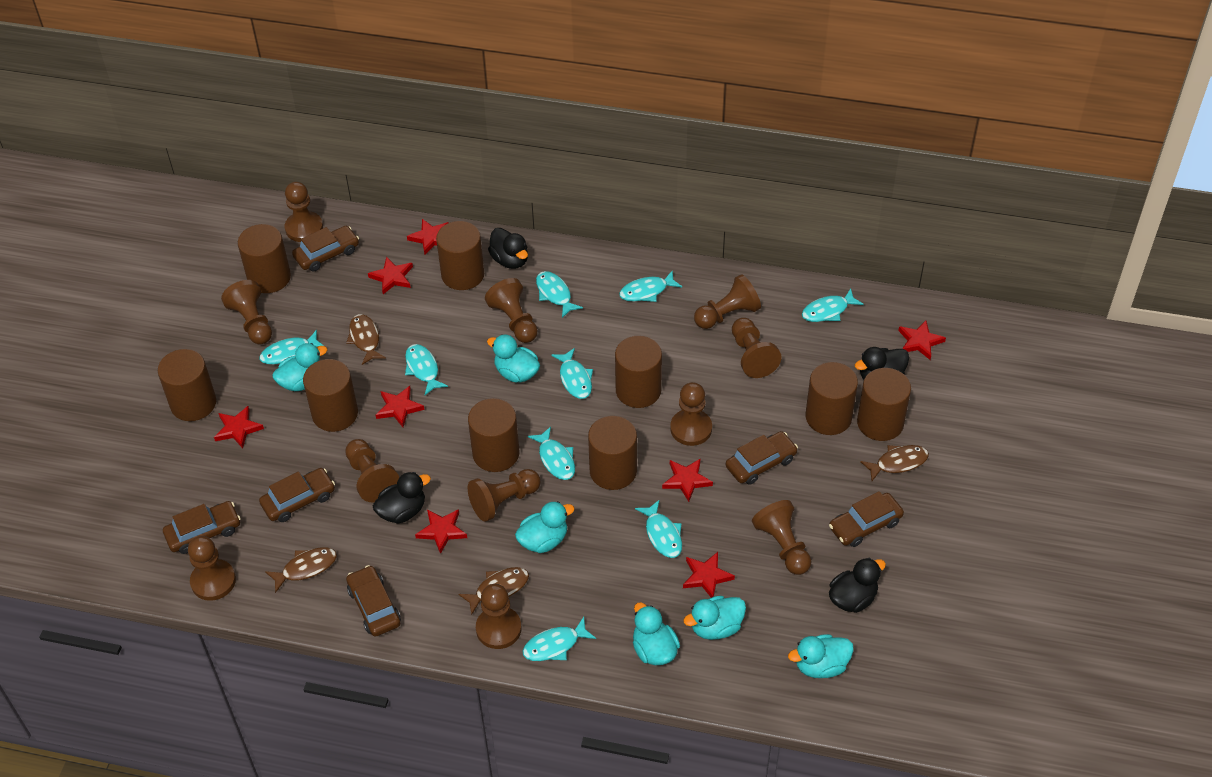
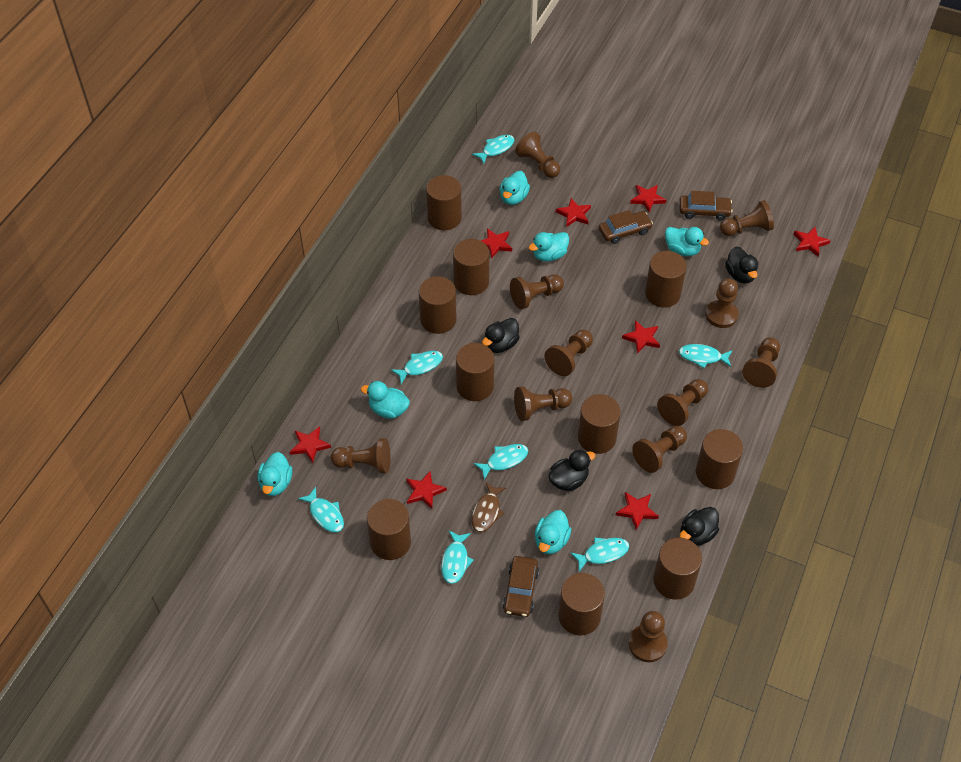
brown car: 6 -> 3
brown cylinder: 9 -> 10
brown fish: 4 -> 1
turquoise fish: 9 -> 7

